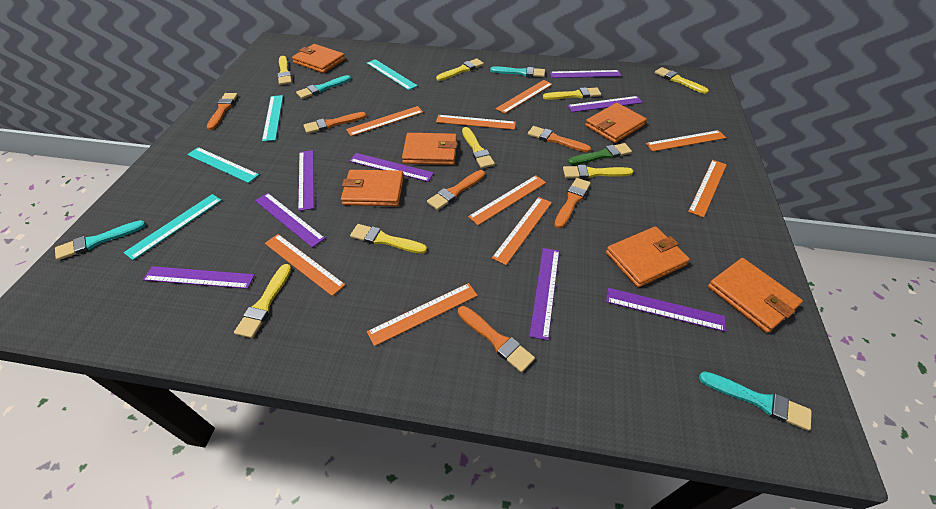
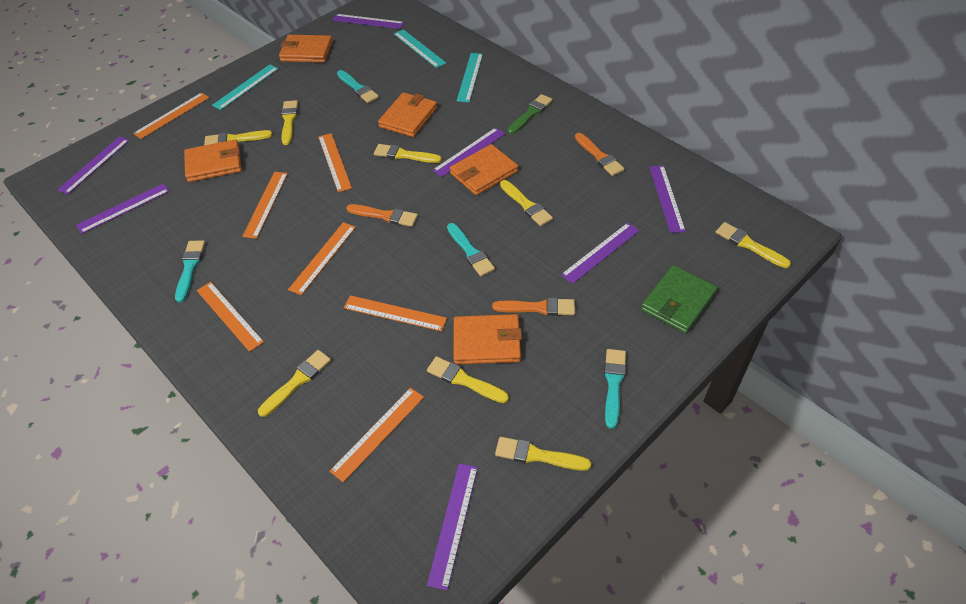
green wallet: 0 -> 1
orange brush: 6 -> 3
orange ruler: 9 -> 7
orange wallet: 6 -> 5
purple ruler: 8 -> 7
turquoise ruler: 4 -> 3

